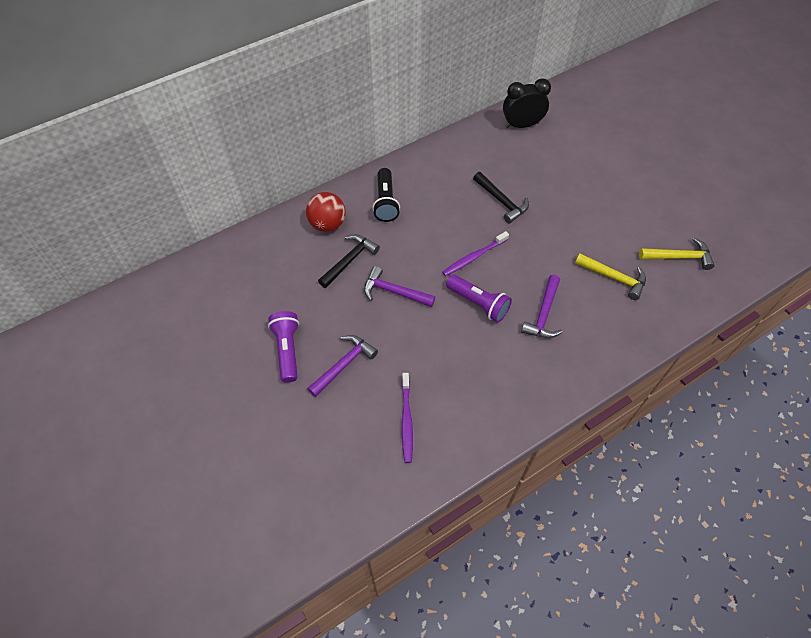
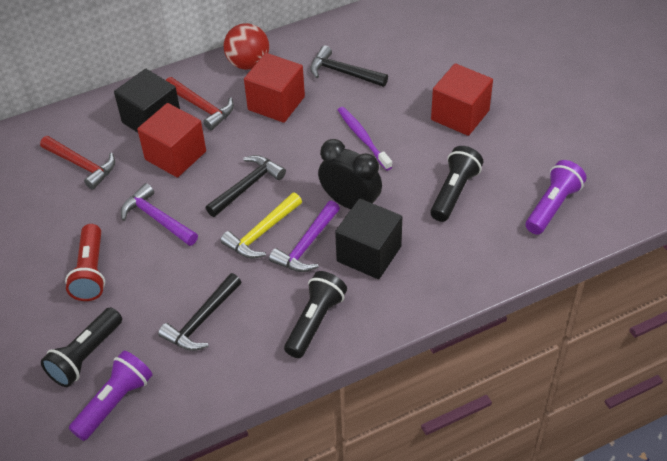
black cube: 0 -> 2
black flashlight: 1 -> 3
black hammer: 2 -> 3
purple hammer: 3 -> 2
purple toothbrush: 2 -> 1
red cube: 0 -> 3
red flashlight: 0 -> 1
red hammer: 0 -> 2
yellow hammer: 2 -> 1

